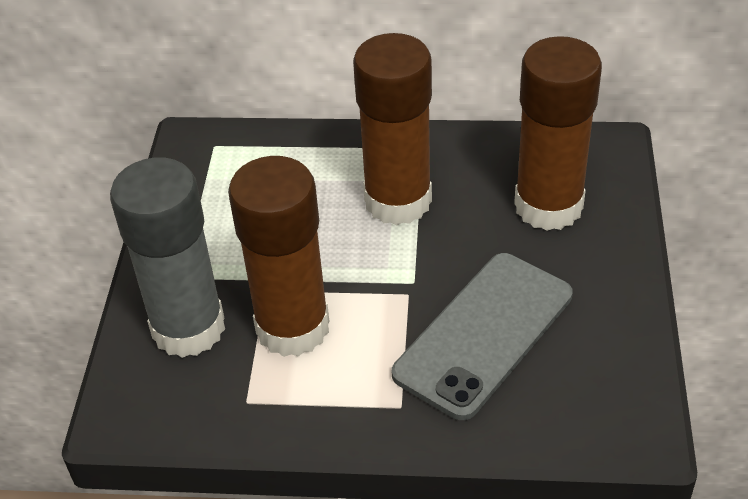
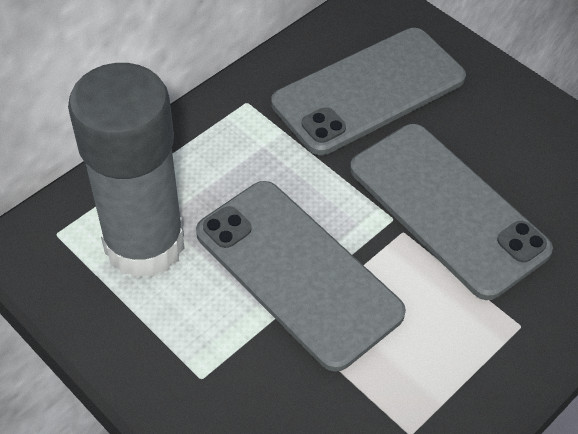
brown glue stick: 3 -> 0
grey phone: 1 -> 3

